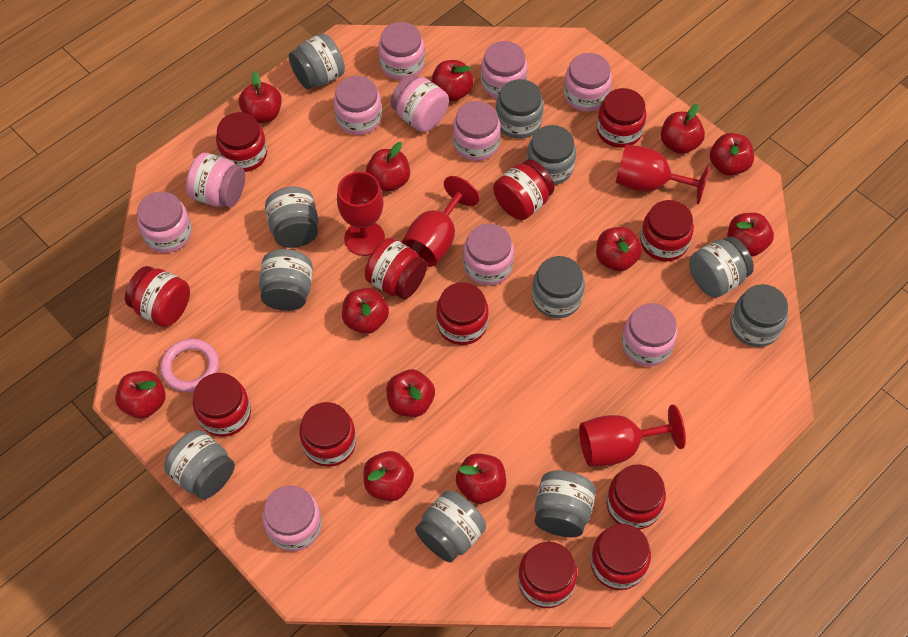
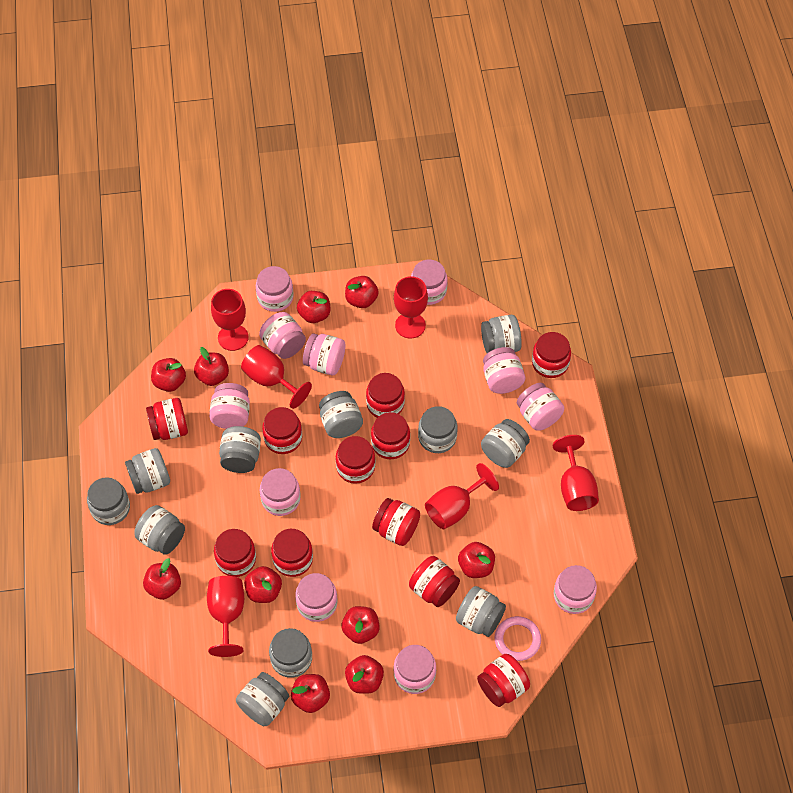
red apple: 12 -> 10
red goblet: 4 -> 6
red jar: 12 -> 11

